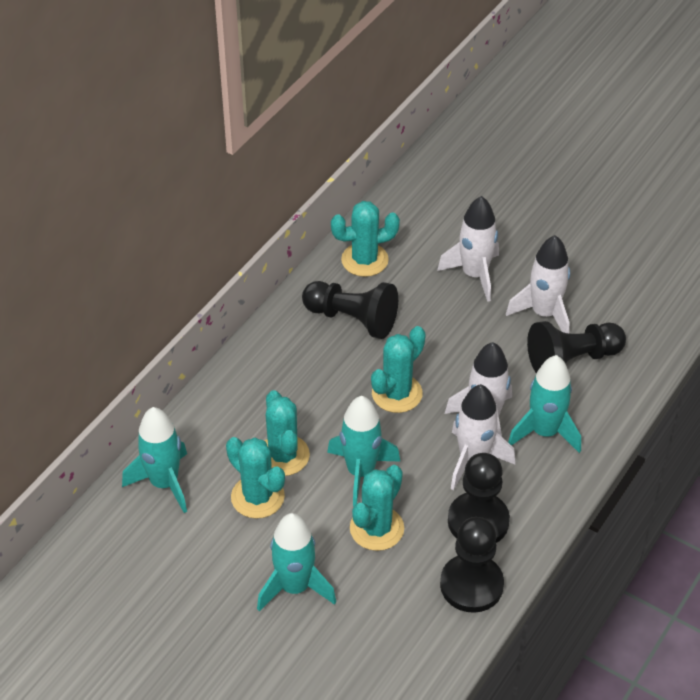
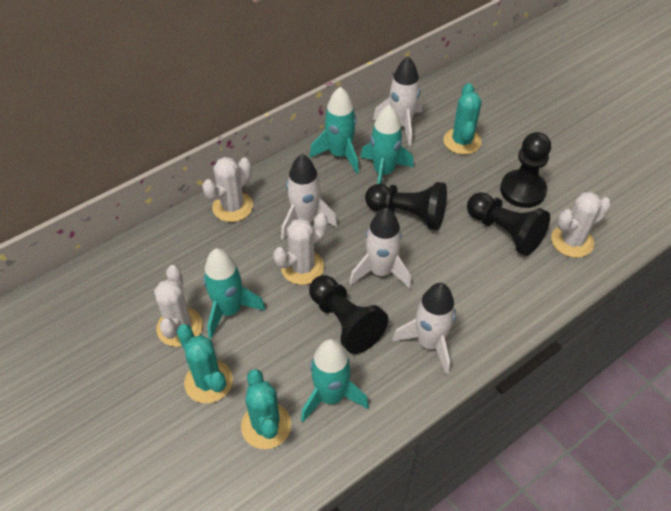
turquoise cactus: 5 -> 3
white cactus: 0 -> 4

